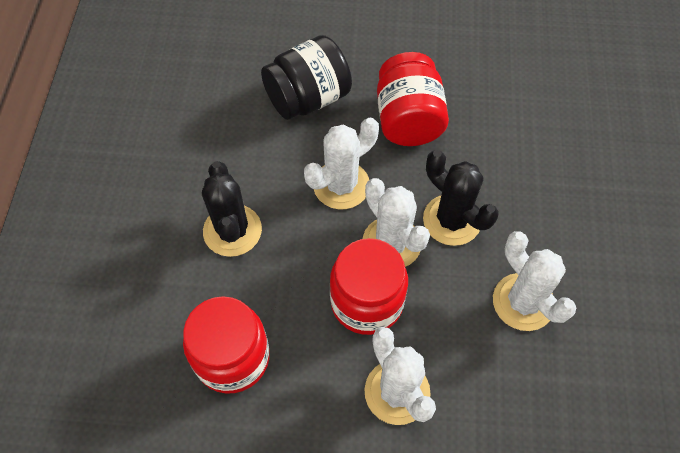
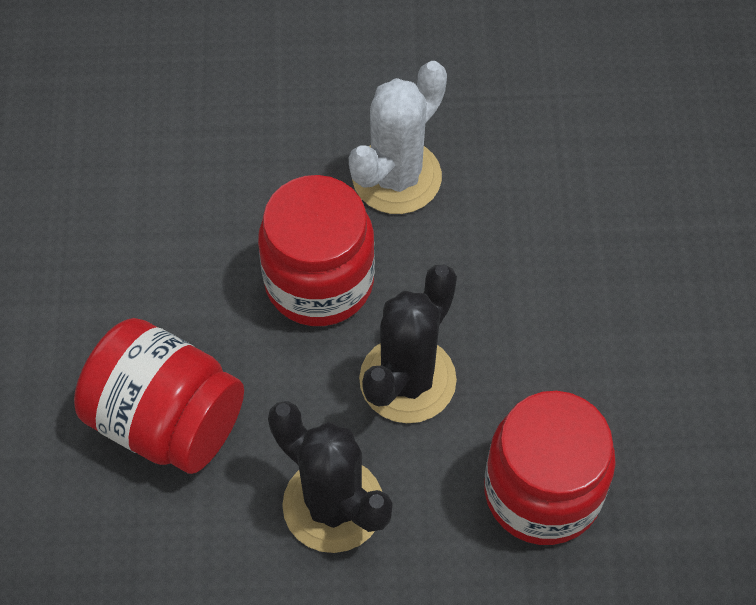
black jar: 1 -> 0
white cactus: 4 -> 1

